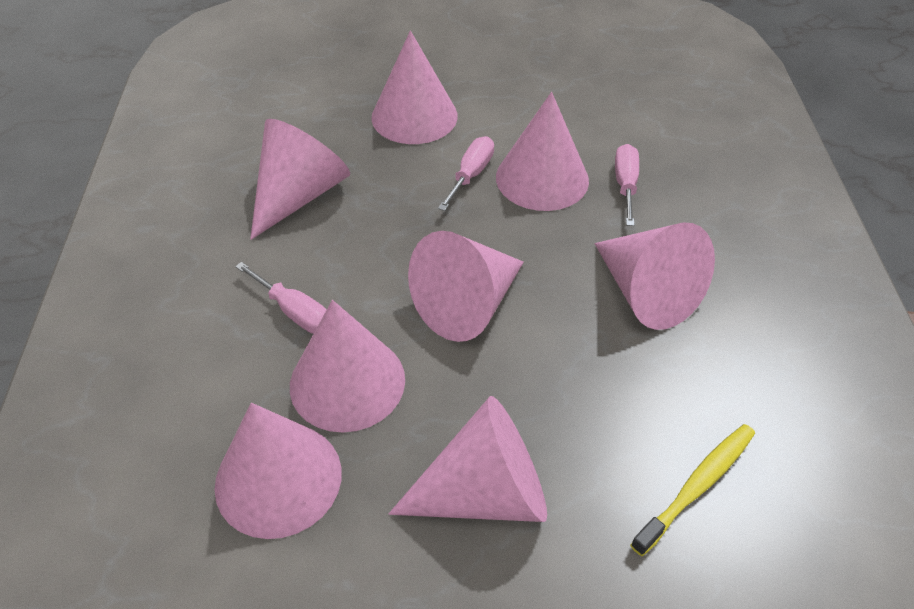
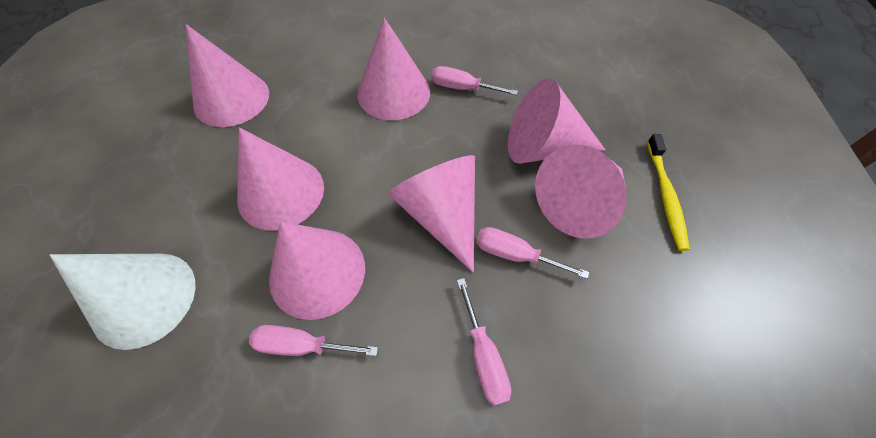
pink cone: 8 -> 7
pink screwdriver: 3 -> 4
white cone: 0 -> 1

